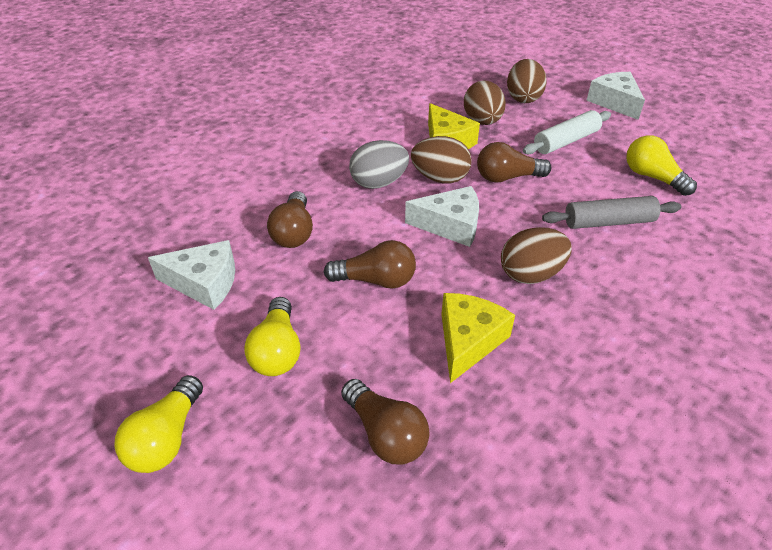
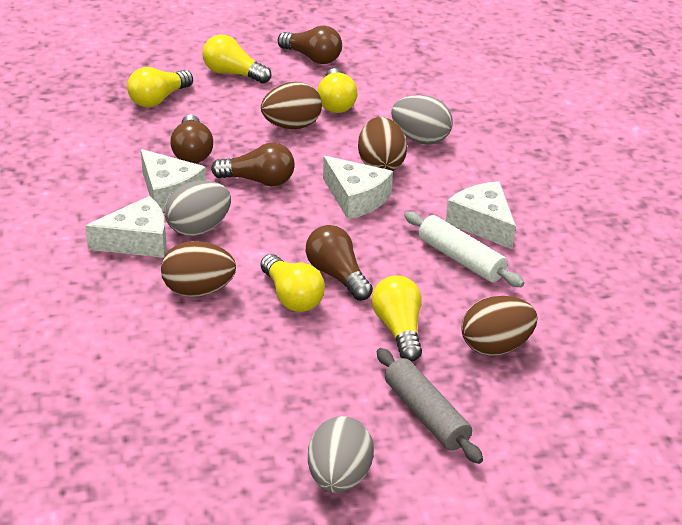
grey egg: 1 -> 3
white cheese: 3 -> 4
yellow cheese: 2 -> 0
yellow light bulb: 3 -> 5

